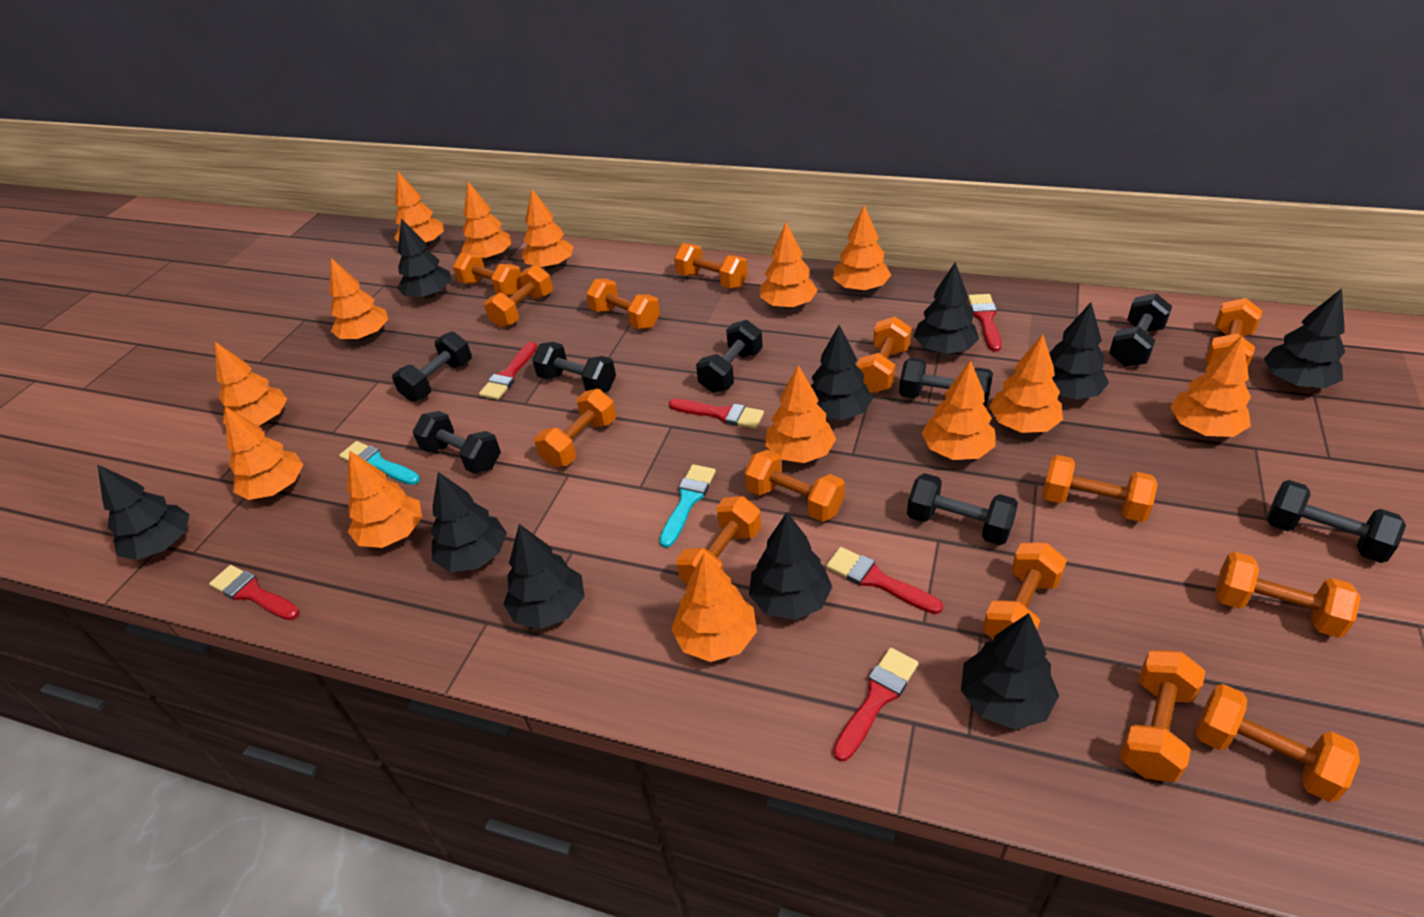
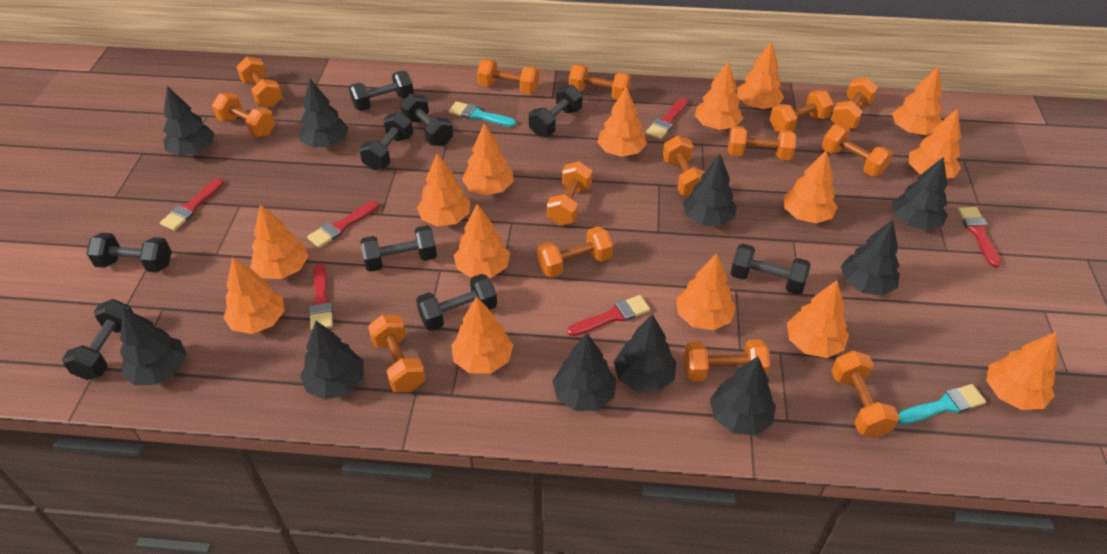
black dumbbell: 8 -> 9
orange tree: 14 -> 15

